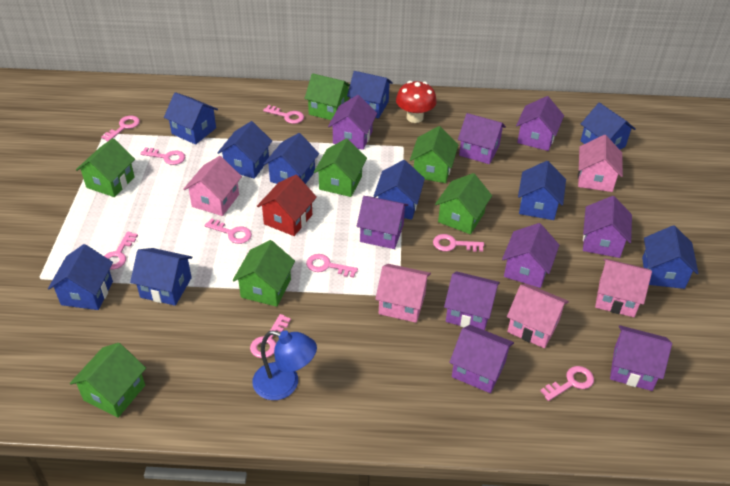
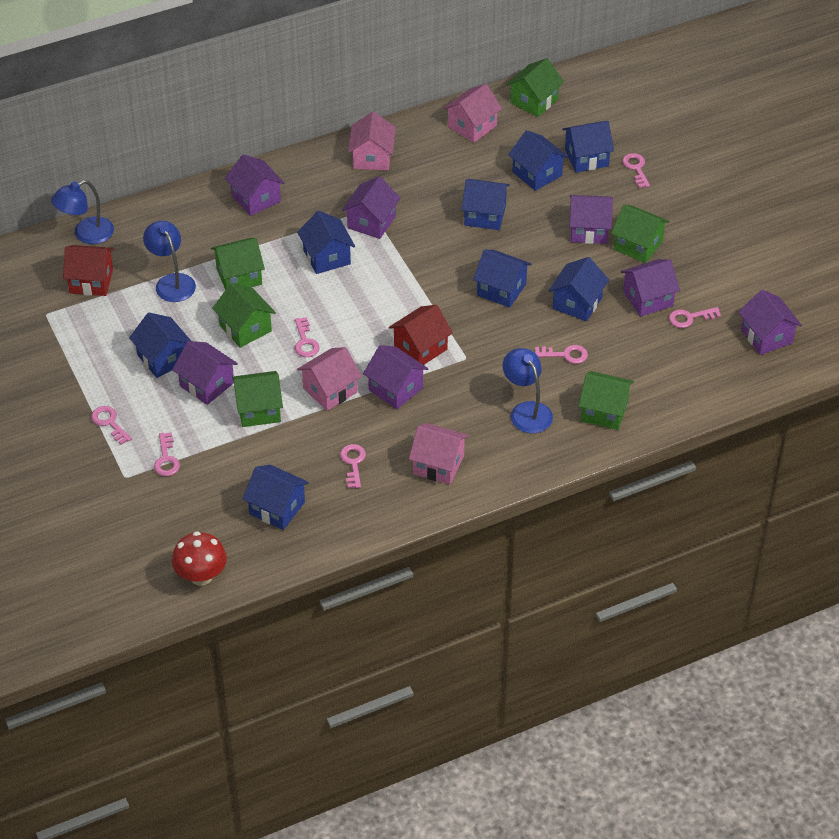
blue house: 10 -> 8
blue lamp: 1 -> 3
green house: 7 -> 6
pink house: 5 -> 4
pink key: 9 -> 7
purple house: 9 -> 7
red house: 1 -> 2

